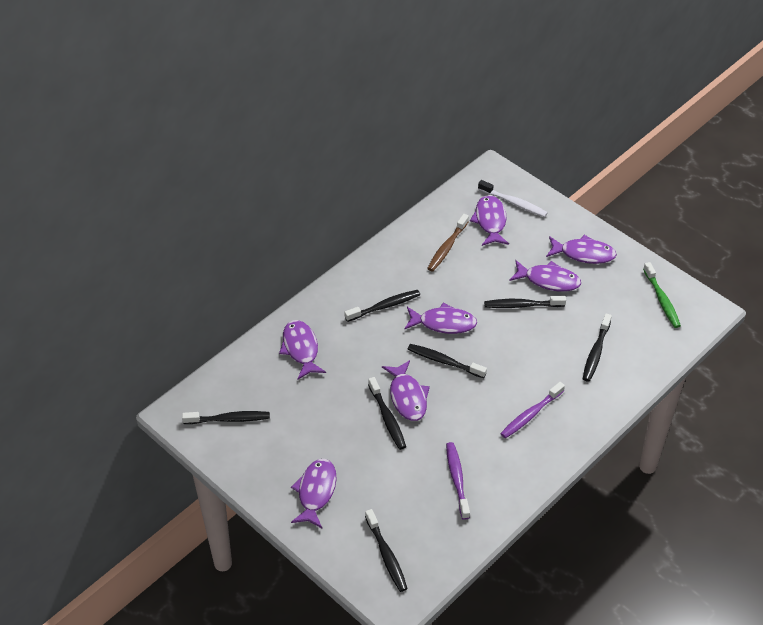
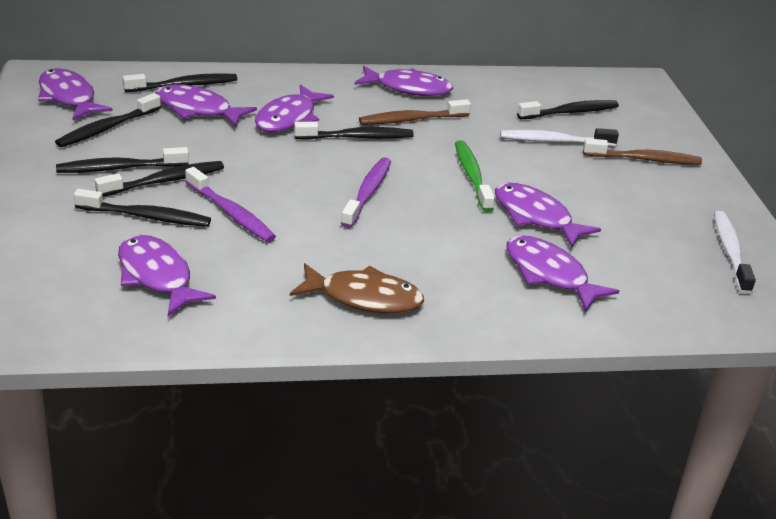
brown fish: 0 -> 1
brown toothbrush: 1 -> 2
white toothbrush: 1 -> 2

